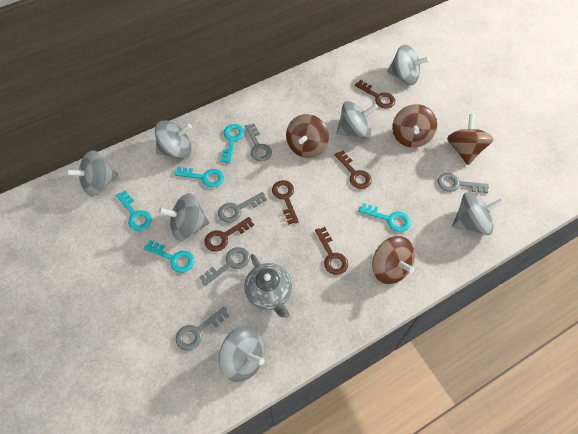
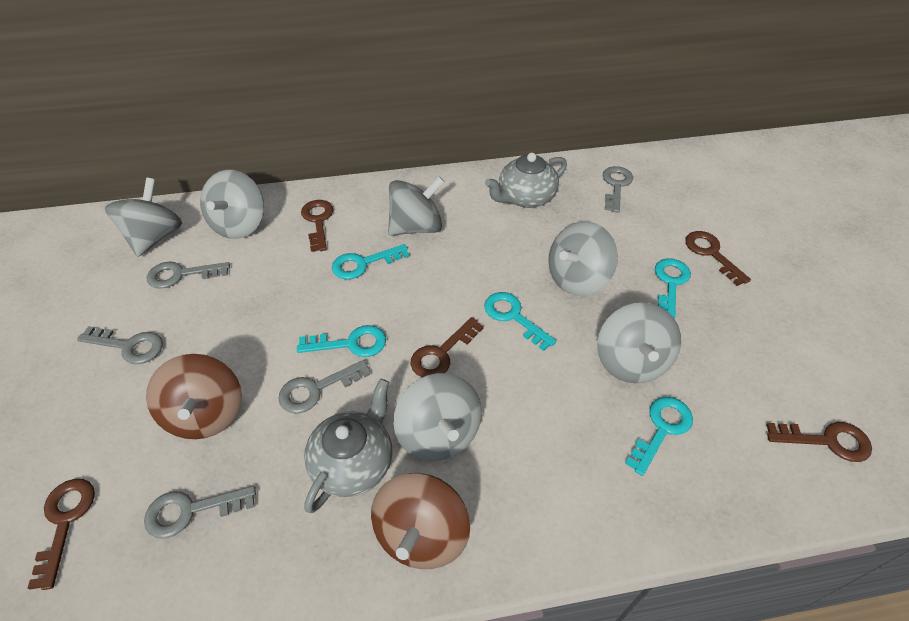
brown spinning top: 4 -> 2
grey spinning top: 7 -> 6
grey teapot: 1 -> 2

